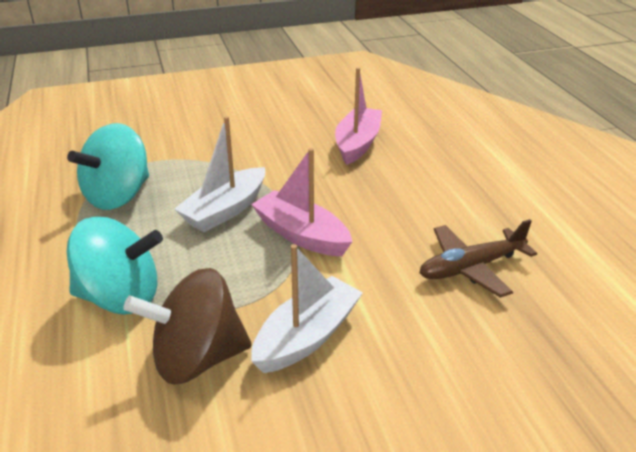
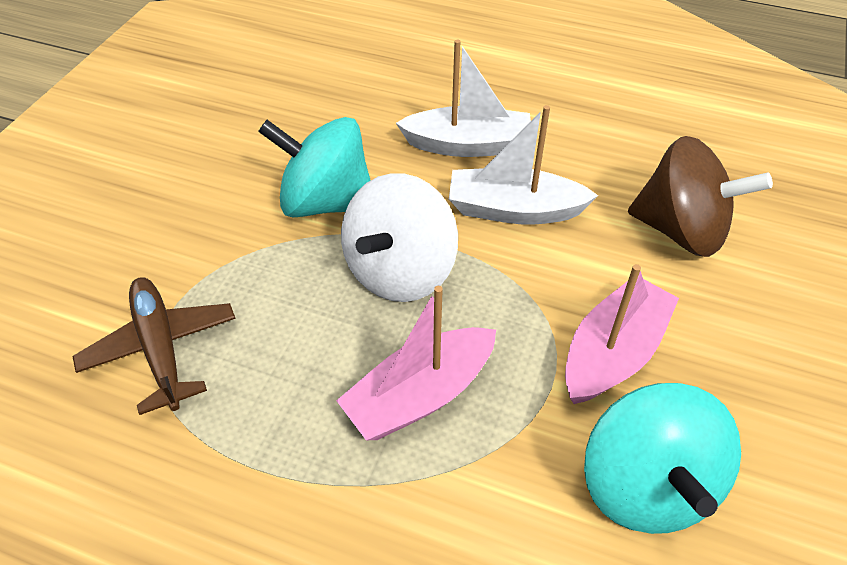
white spinning top: 0 -> 1

